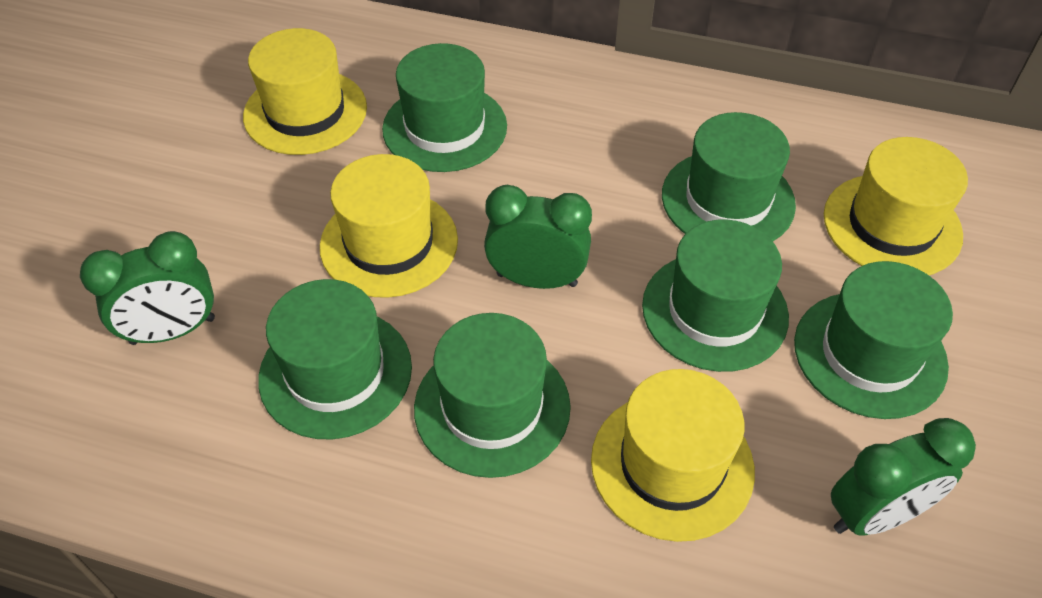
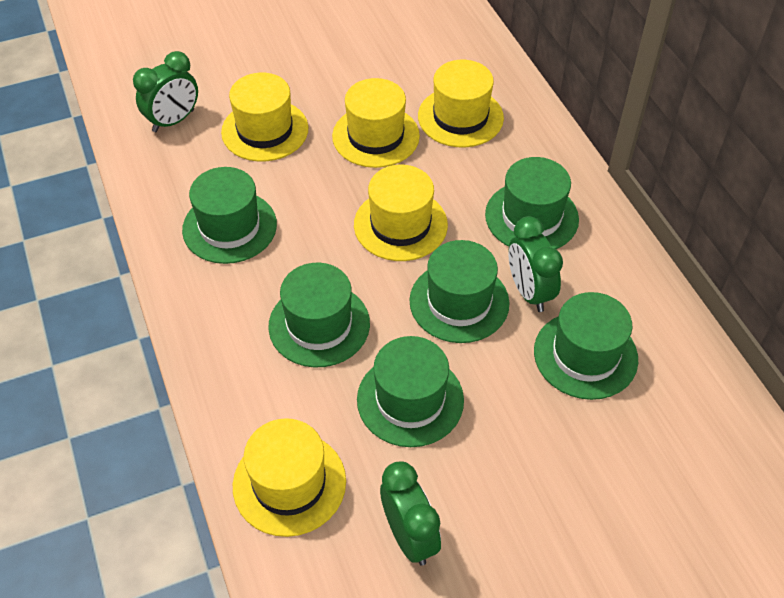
yellow hat: 4 -> 5

